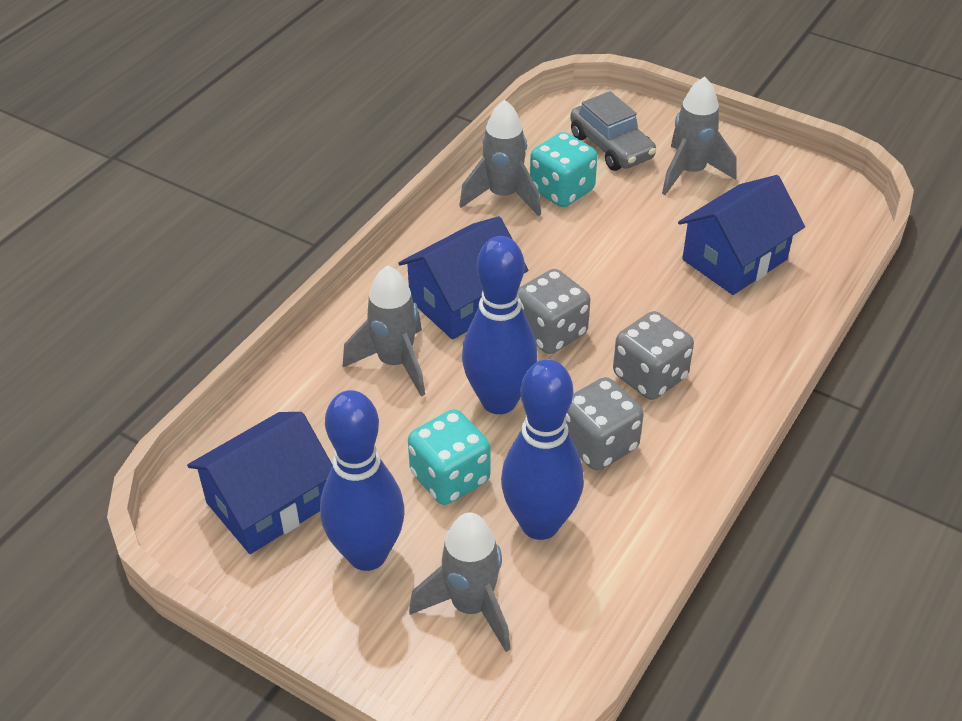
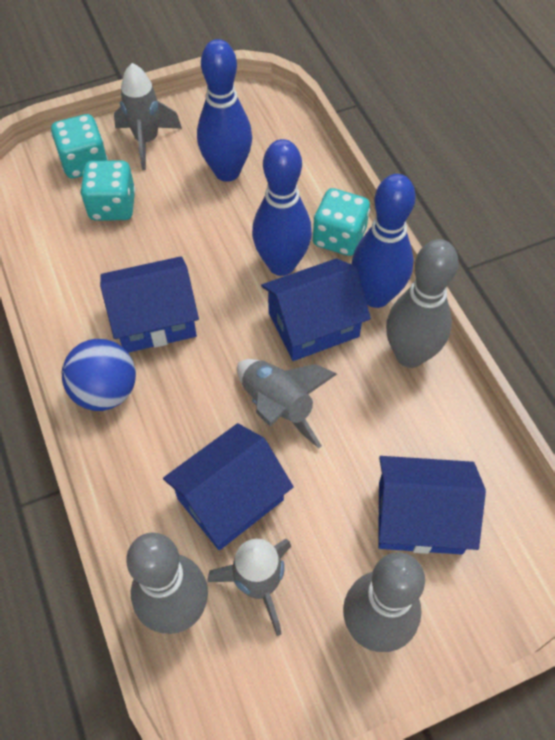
blue ball: 0 -> 1
blue house: 3 -> 4
grey bowling pin: 0 -> 3
grey car: 1 -> 0
grey dice: 3 -> 0
grey rocket: 4 -> 3
turquoise dice: 2 -> 3

